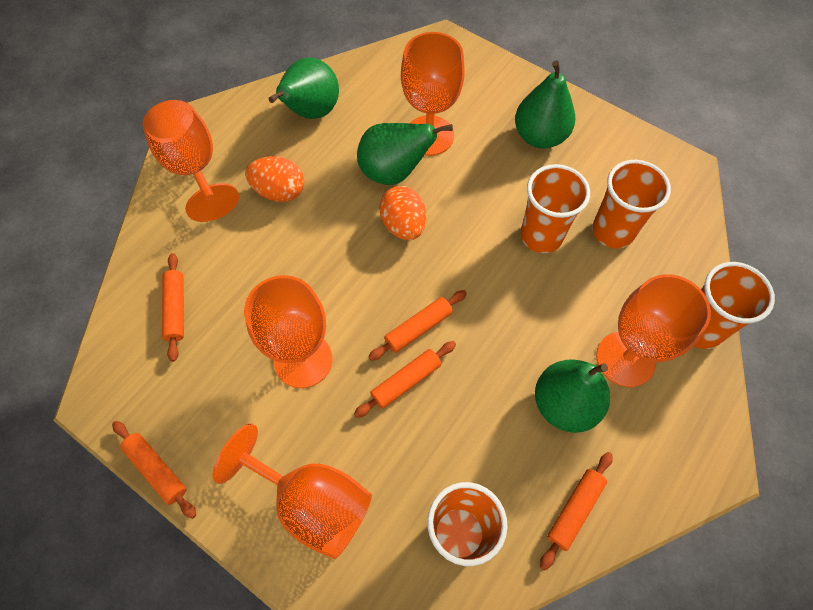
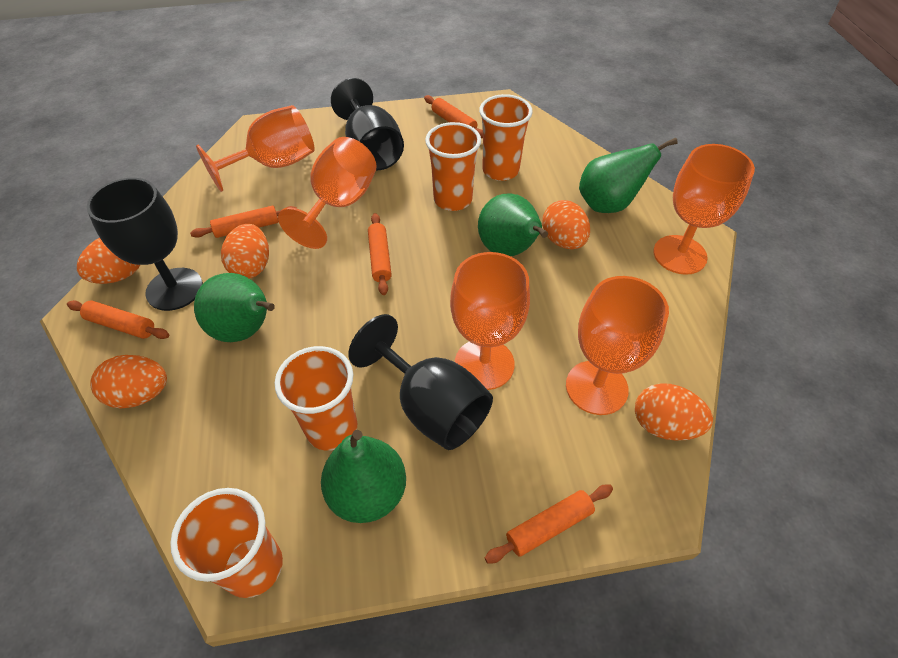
black goblet: 0 -> 3
orange egg: 2 -> 5

